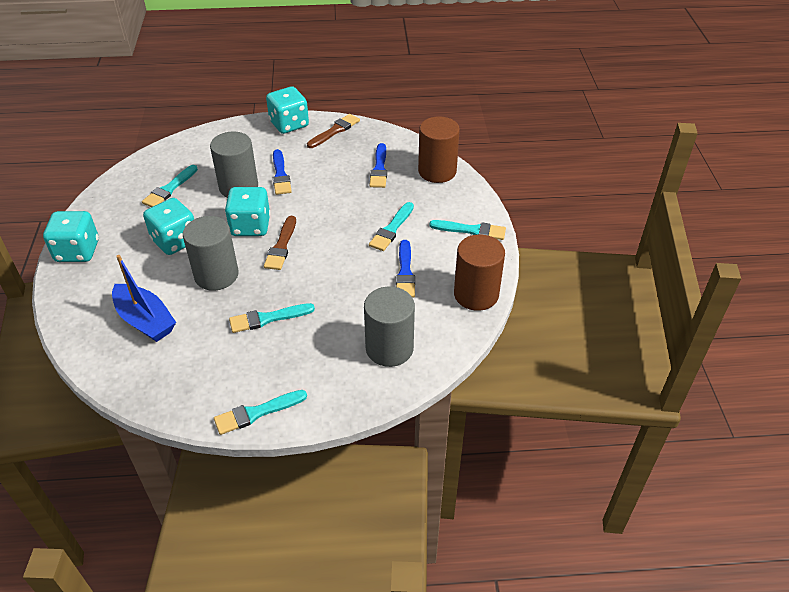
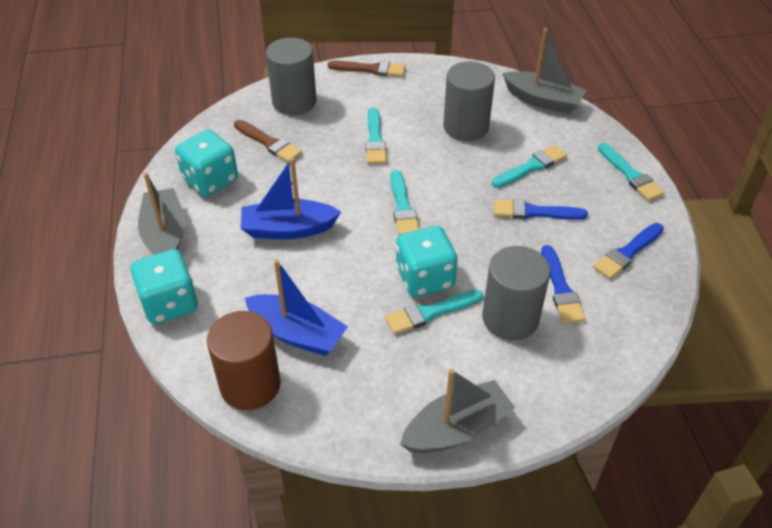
blue boat: 1 -> 2
brown cylinder: 2 -> 1
grey boat: 0 -> 3
turquoise dice: 4 -> 3

